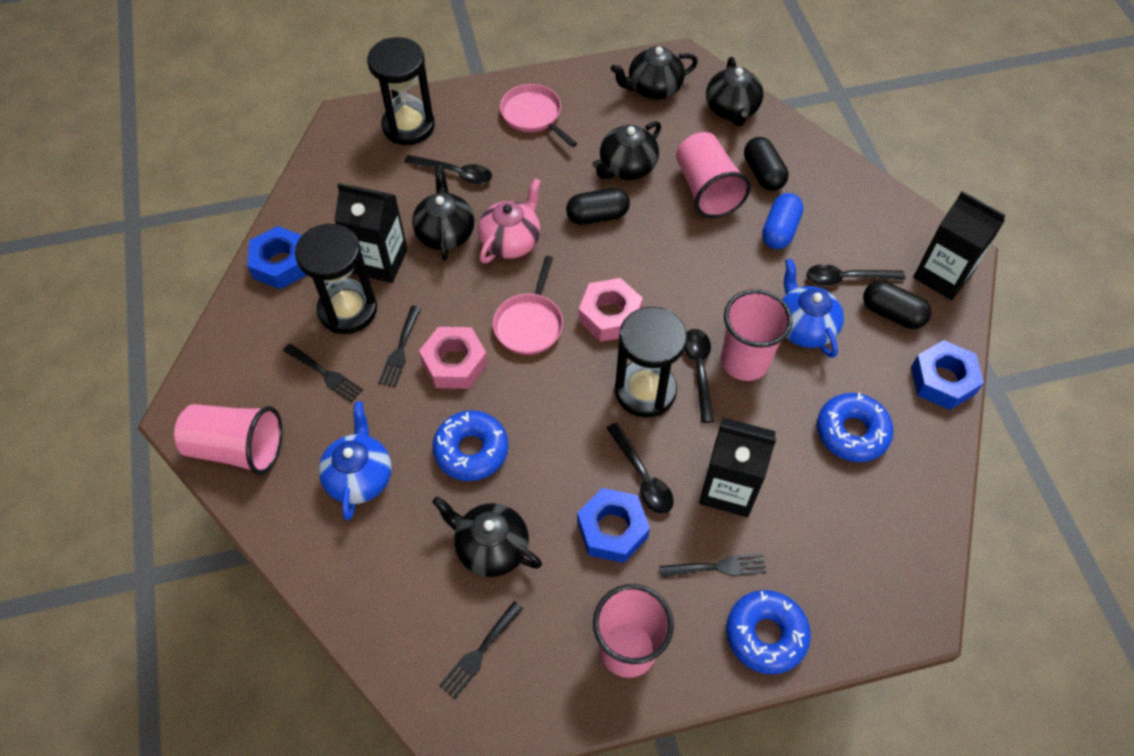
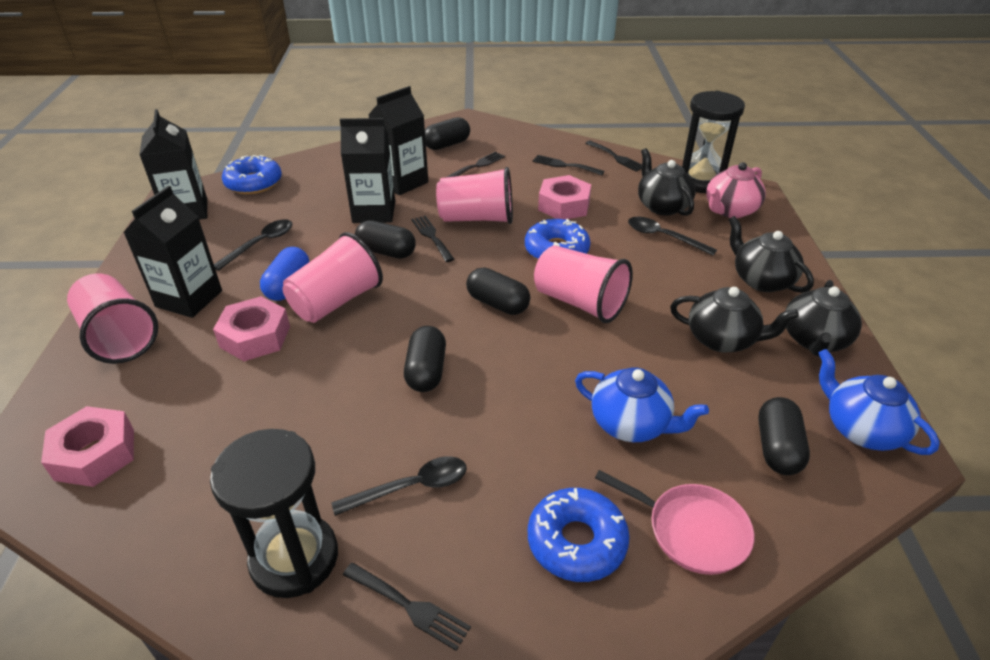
black capsule: 3 -> 5
black carton: 3 -> 4
black fork: 4 -> 5
black hourglass: 3 -> 2
black spoon: 4 -> 3
black teapot: 5 -> 4
blue nut: 3 -> 0
pink nut: 2 -> 3
pink pan: 2 -> 1

